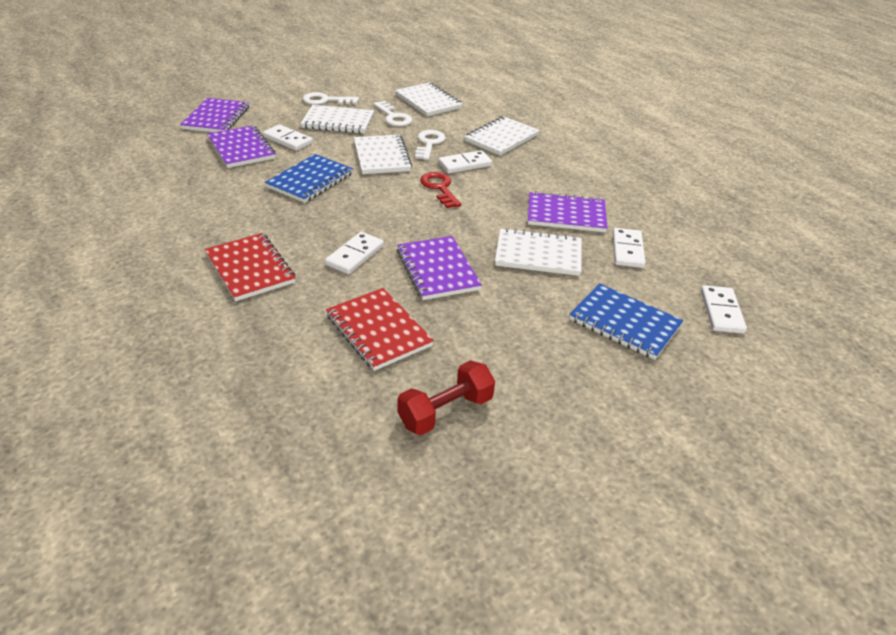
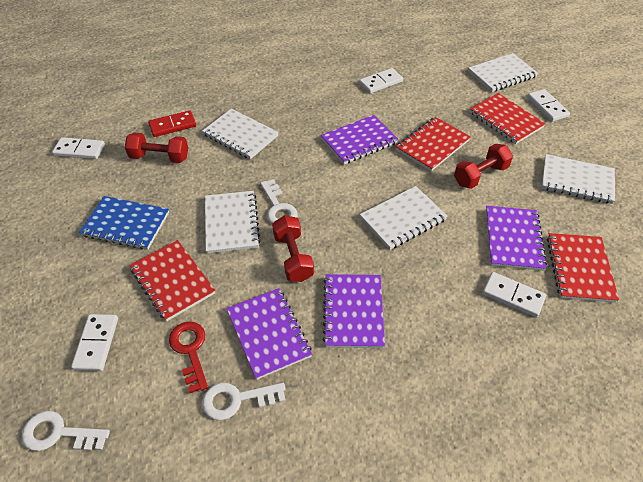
blue notebook: 2 -> 1
red domino: 0 -> 1
red dumbbell: 1 -> 3
red notebook: 2 -> 4

